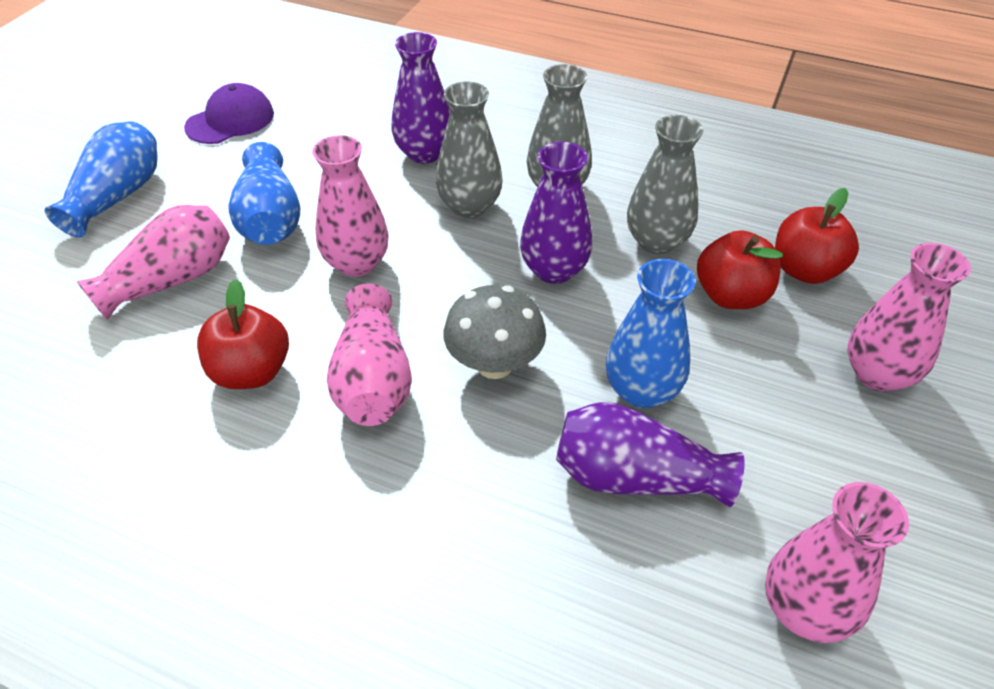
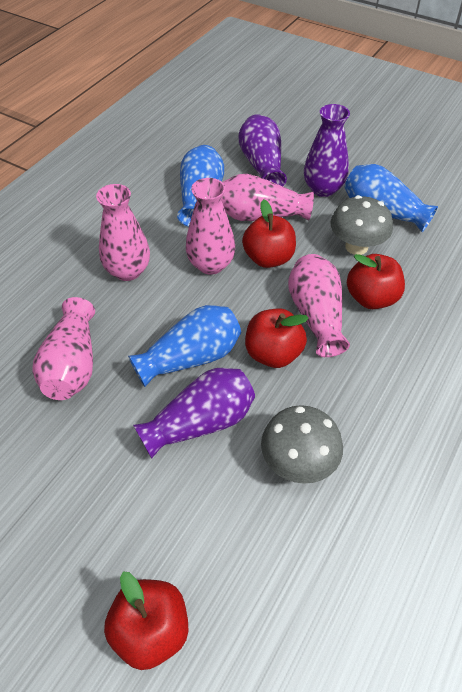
grey mushroom: 1 -> 2
grey vase: 3 -> 0
purple cap: 1 -> 0
red apple: 3 -> 4

